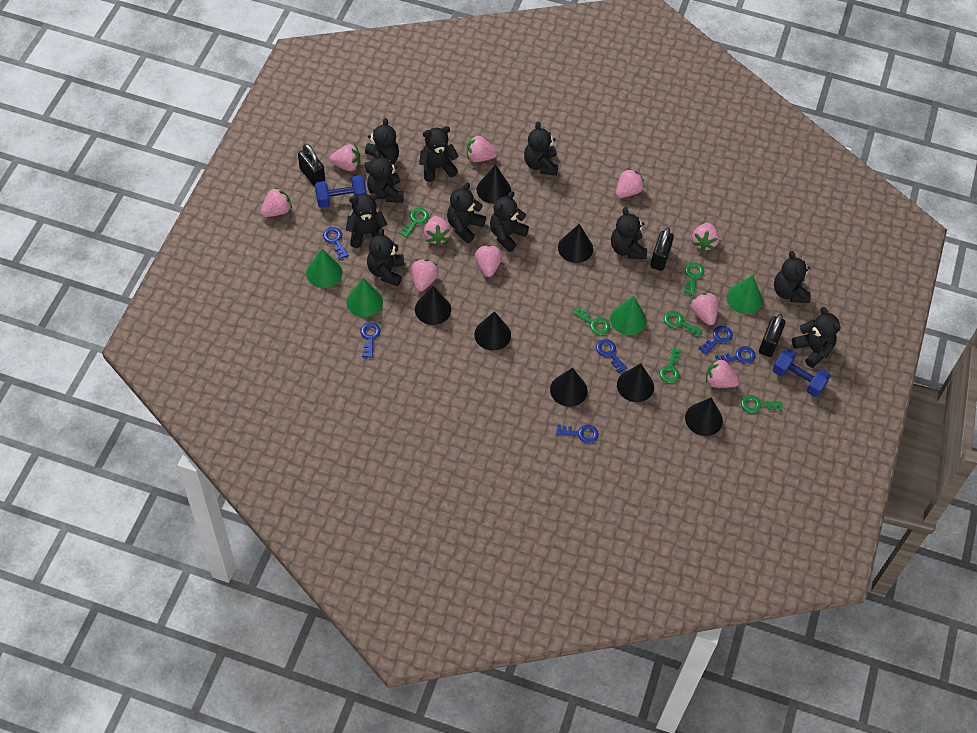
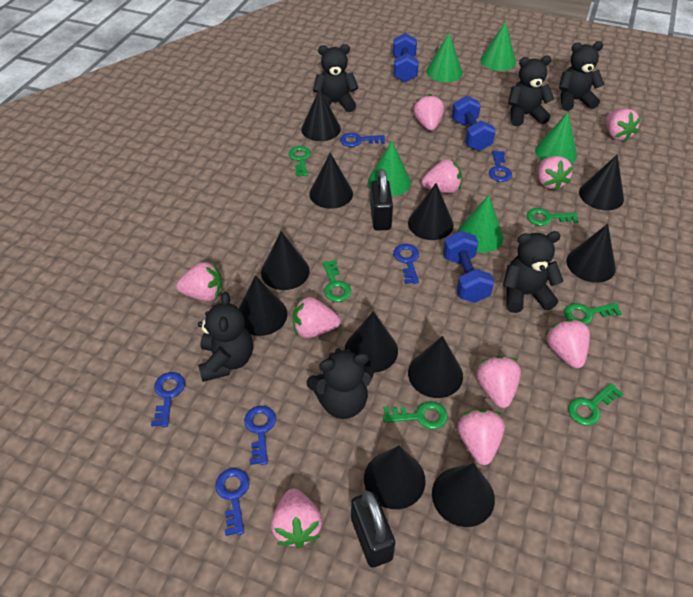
black cone: 7 -> 11
black padlock: 3 -> 2
black teddy bear: 11 -> 6
blue dumbbell: 2 -> 3
green cone: 4 -> 5

